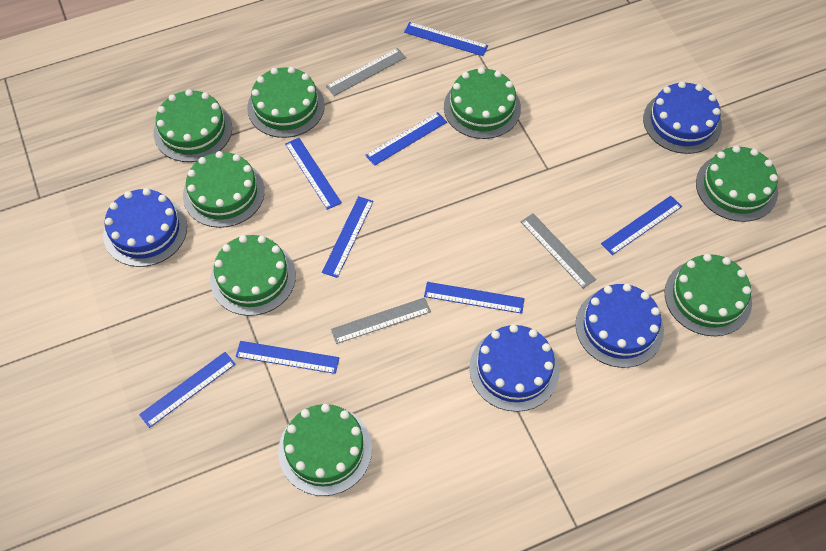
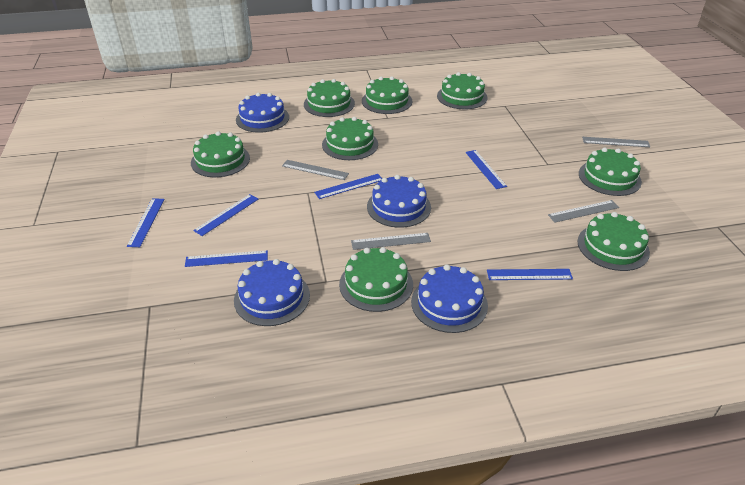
blue ruler: 8 -> 6
grey ruler: 3 -> 4

